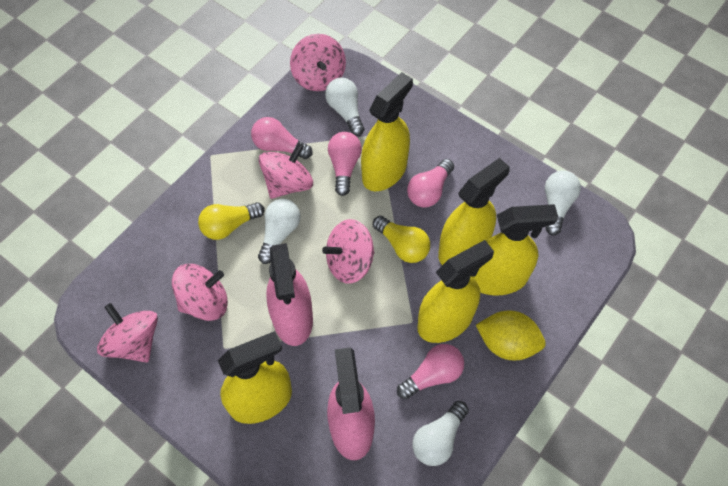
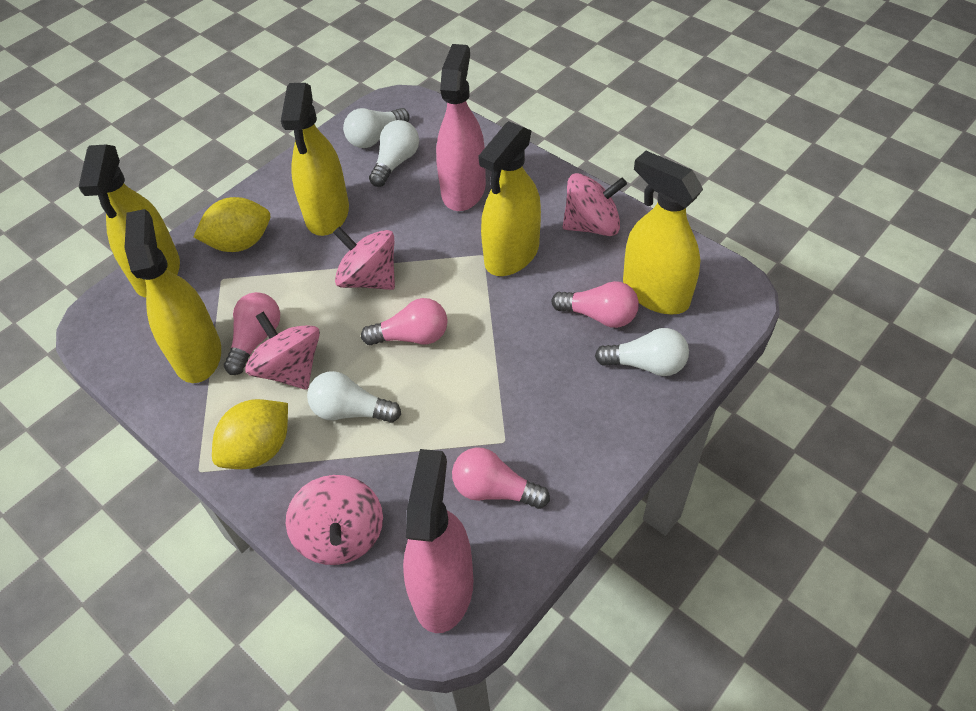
pink spinning top: 5 -> 4
yellow lemon: 1 -> 2
yellow light bulb: 2 -> 0

